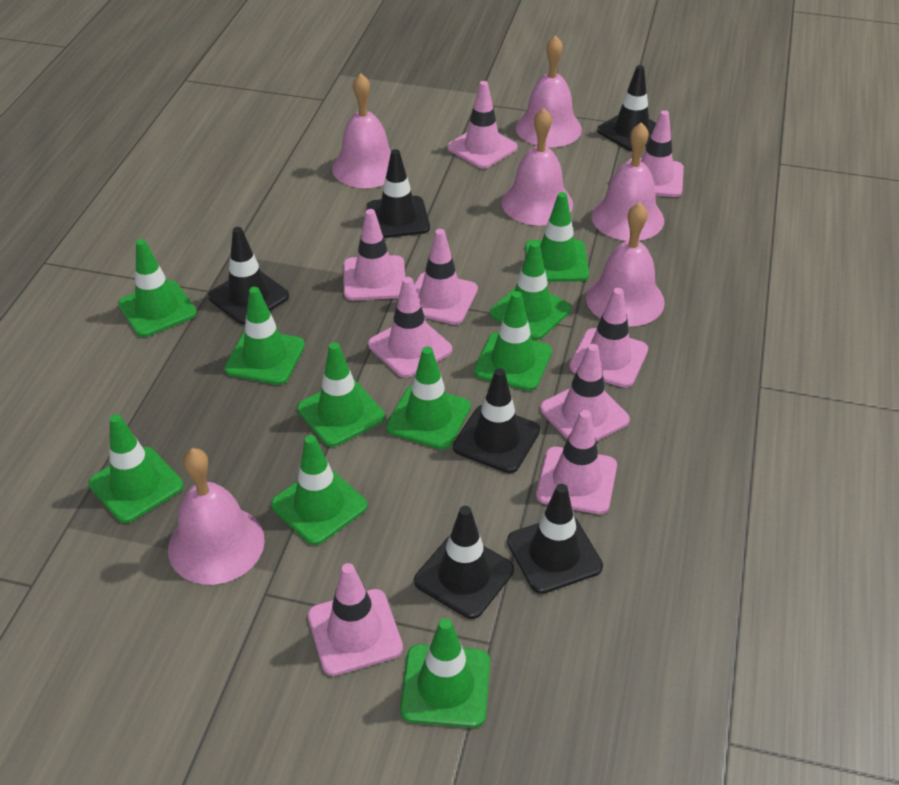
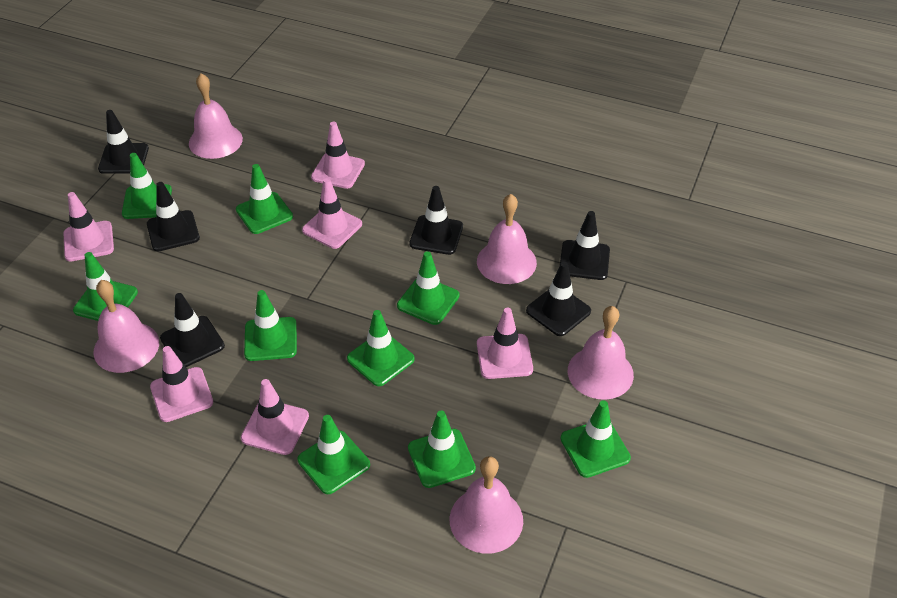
green traffic cone: 10 -> 9
pink bell: 6 -> 5
pink traffic cone: 9 -> 6

